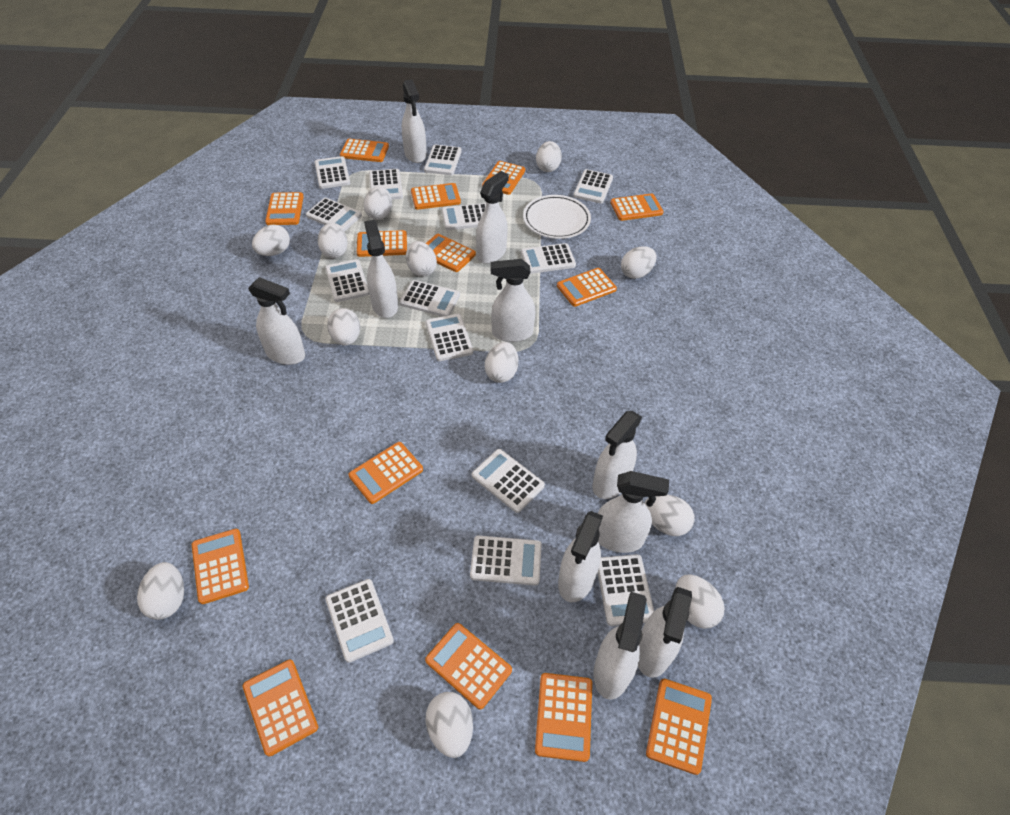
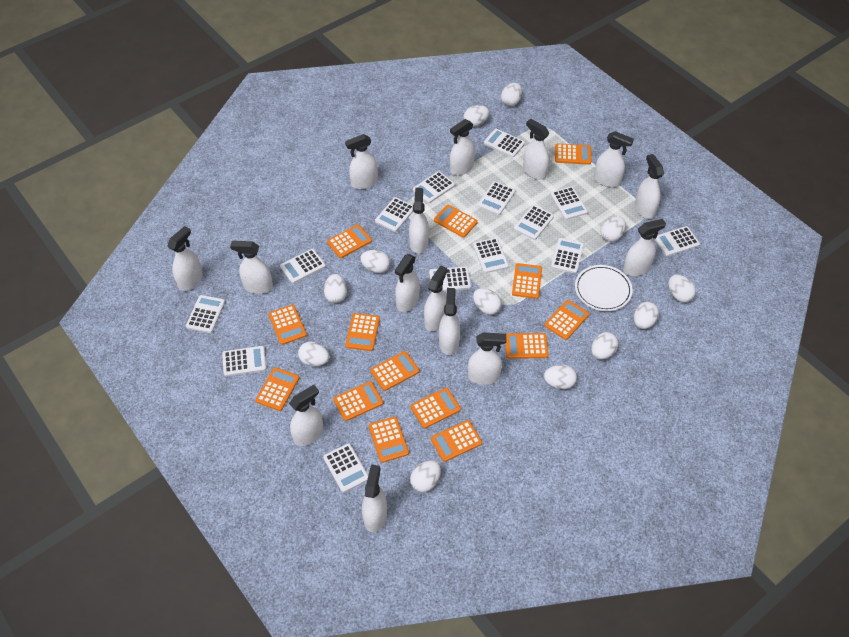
white spray bottle: 10 -> 15

